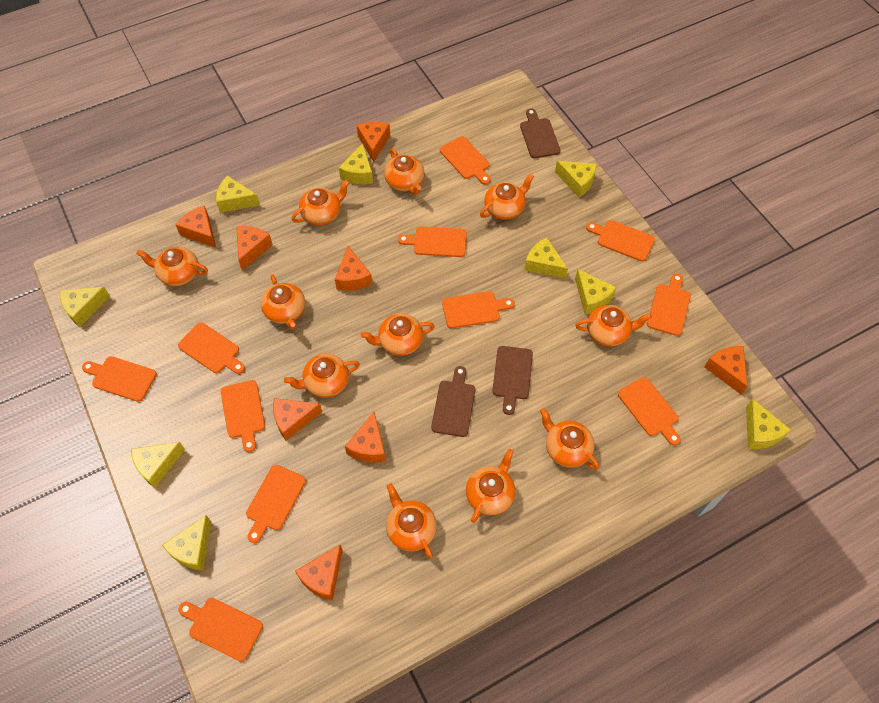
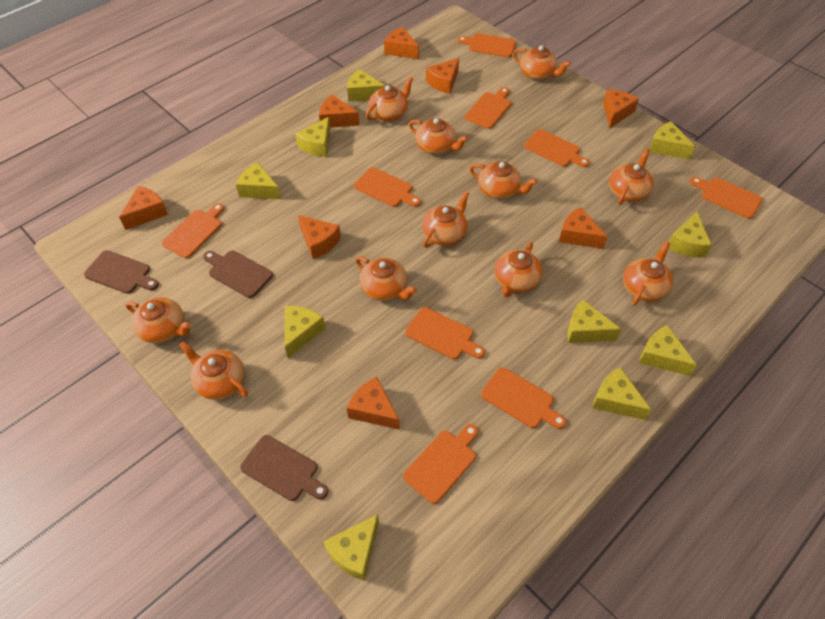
orange cutting board: 11 -> 9
yellow cheese: 9 -> 10

